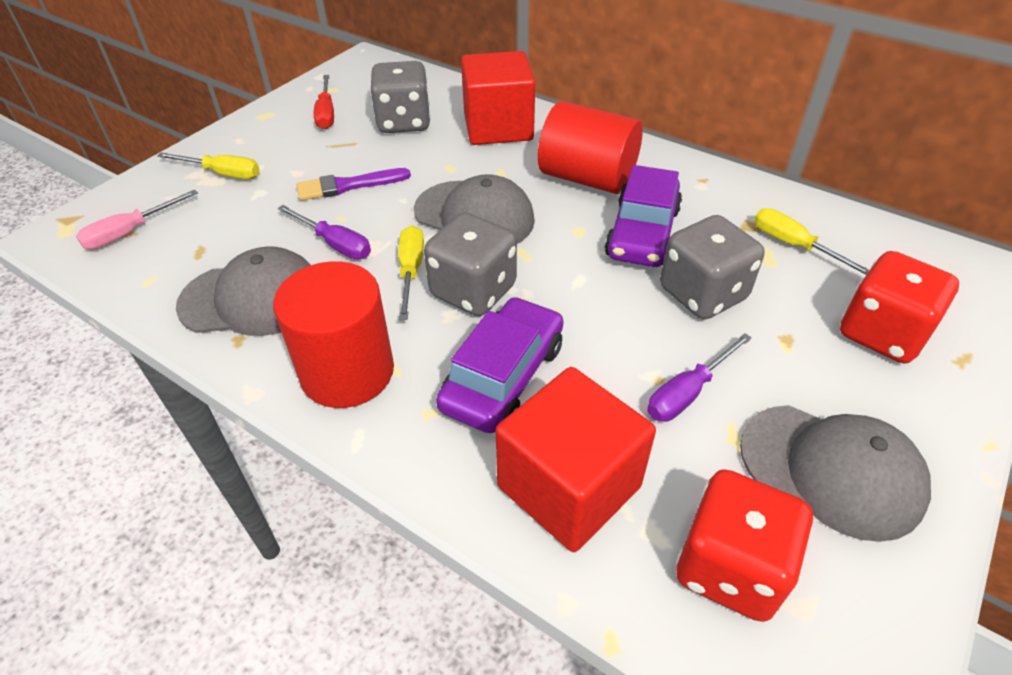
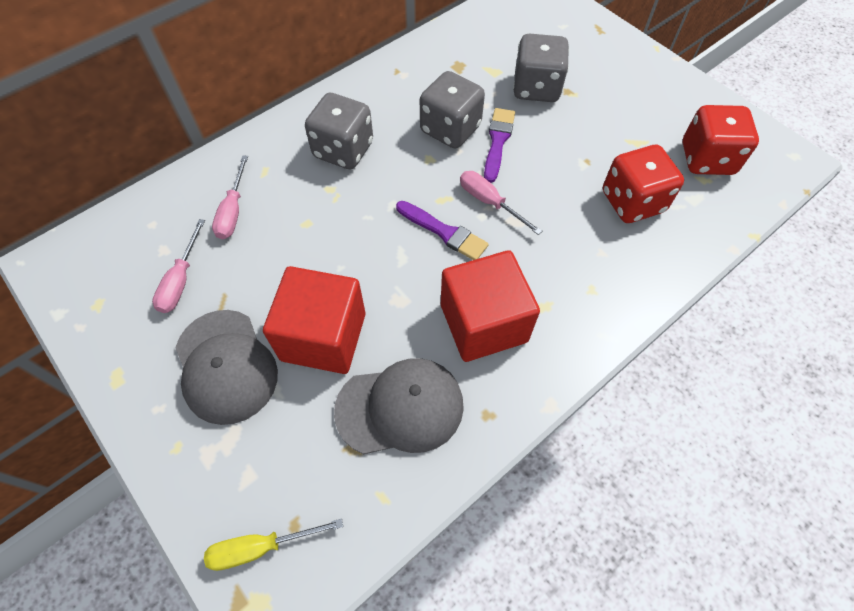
grey cap: 3 -> 2
pink screwdriver: 1 -> 3
purple brush: 1 -> 2
purple car: 2 -> 0
purple screwdriver: 2 -> 0
red cylinder: 2 -> 0
red screwdriver: 1 -> 0
yellow screwdriver: 3 -> 1

